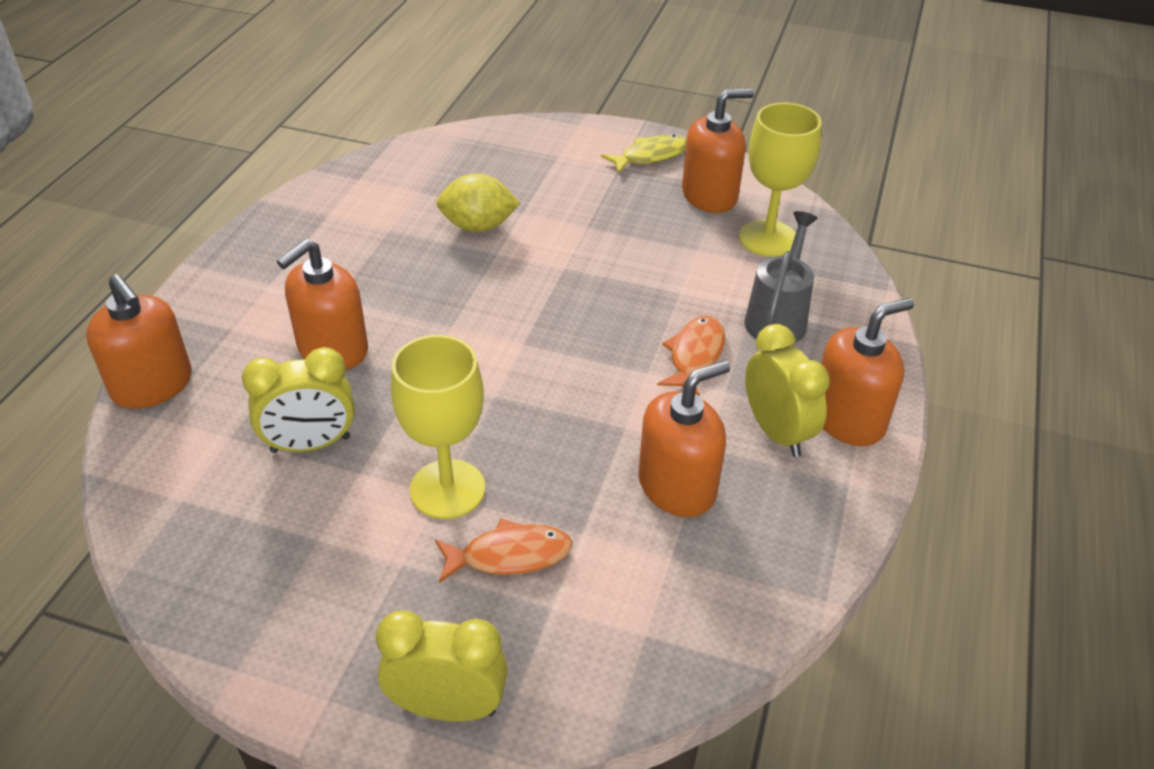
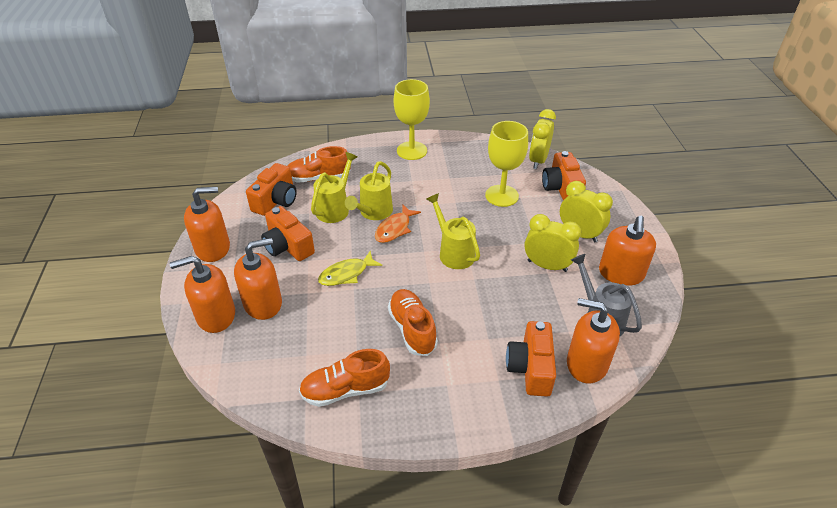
orange camera: 0 -> 4
orange fish: 2 -> 1
orange shoe: 0 -> 3
yellow lemon: 1 -> 0
yellow watering can: 0 -> 3

